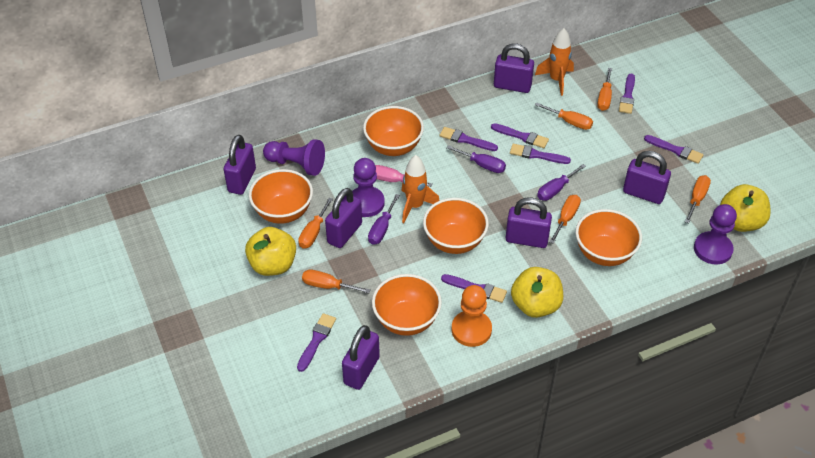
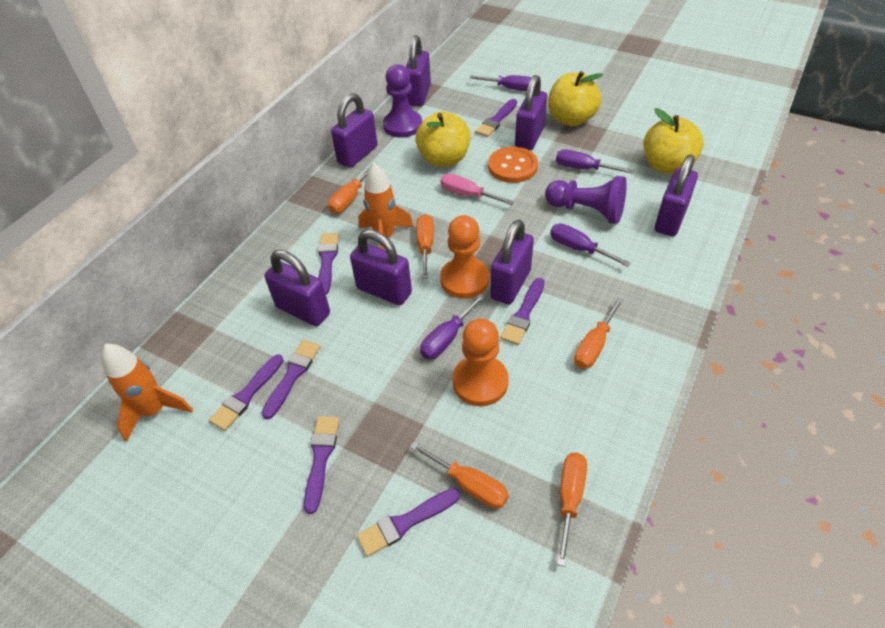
orange bowl: 5 -> 0
orange button: 0 -> 1
orange pawn: 1 -> 2
orange screwdriver: 6 -> 5
purple padlock: 6 -> 7
purple pawn: 3 -> 2
purple screwdriver: 3 -> 4

